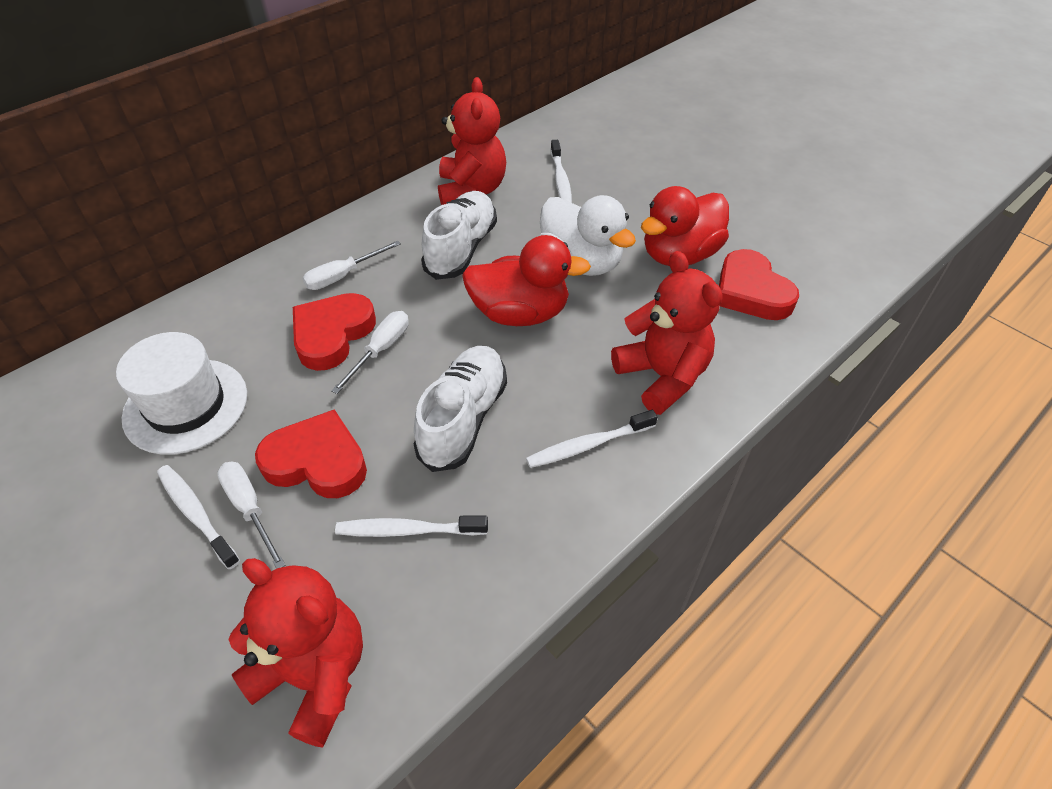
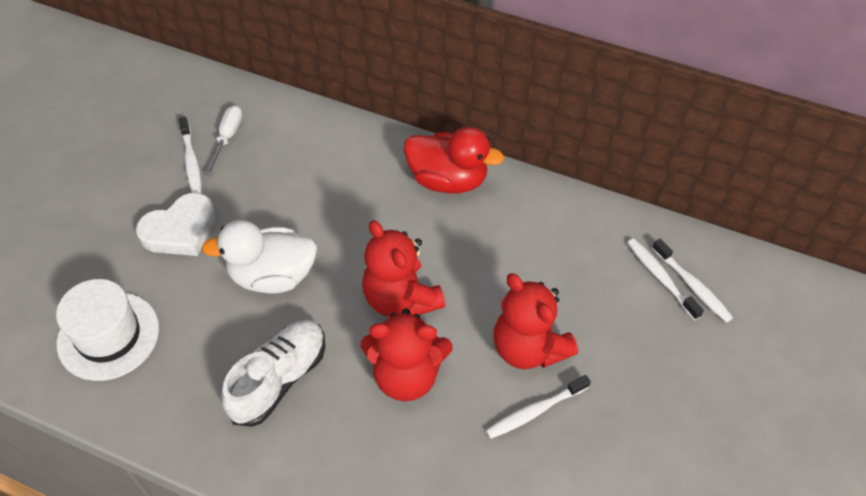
red duck: 2 -> 1
red heart: 3 -> 0
white heart: 0 -> 1
white screwdriver: 3 -> 1
white shoe: 2 -> 1

